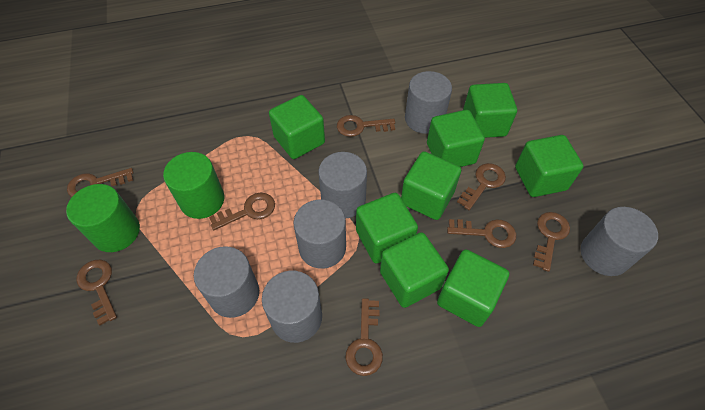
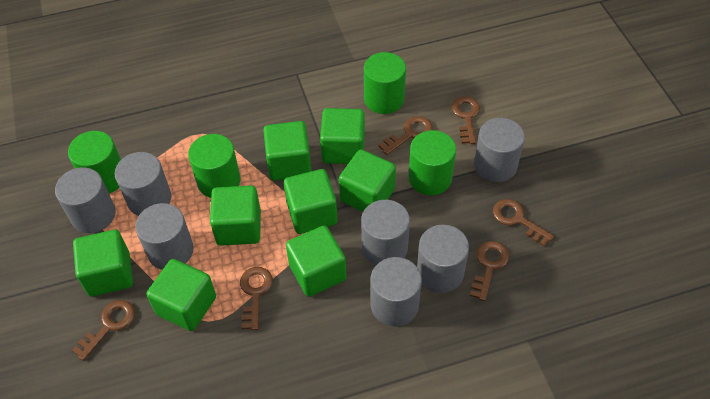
brown key: 8 -> 6
green cylinder: 2 -> 4
grey cylinder: 6 -> 7

